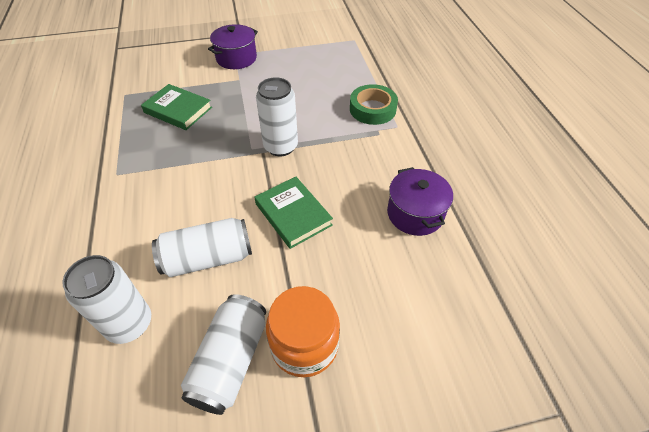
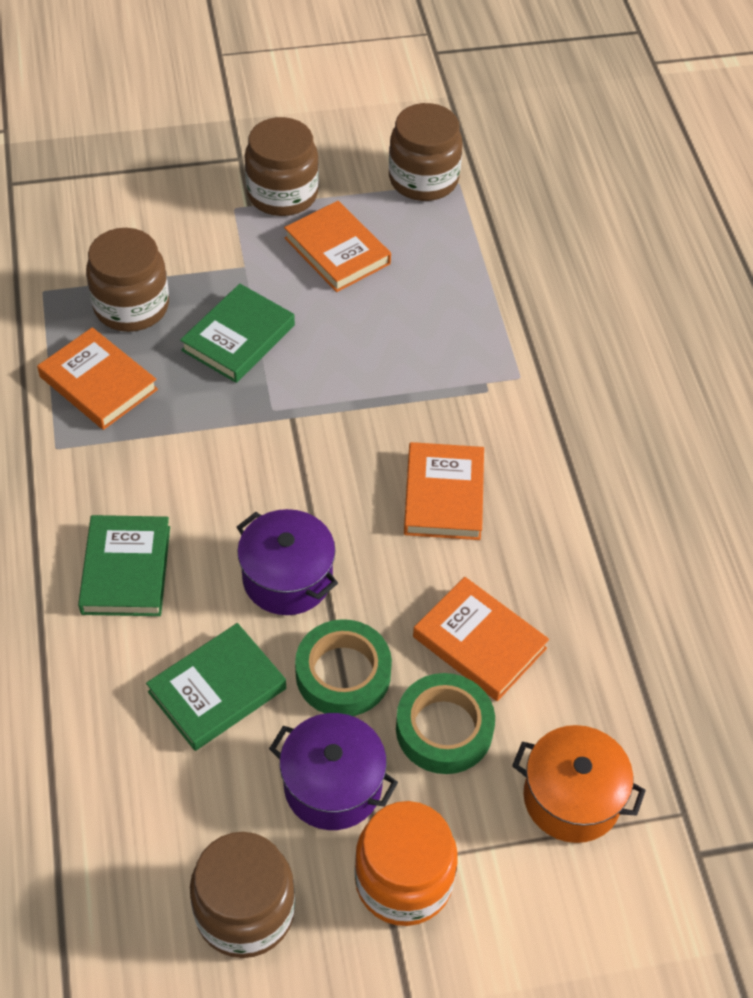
brown jar: 0 -> 4
green book: 2 -> 3
green tape: 1 -> 2
orange book: 0 -> 4
orange pot: 0 -> 1
white can: 4 -> 0

